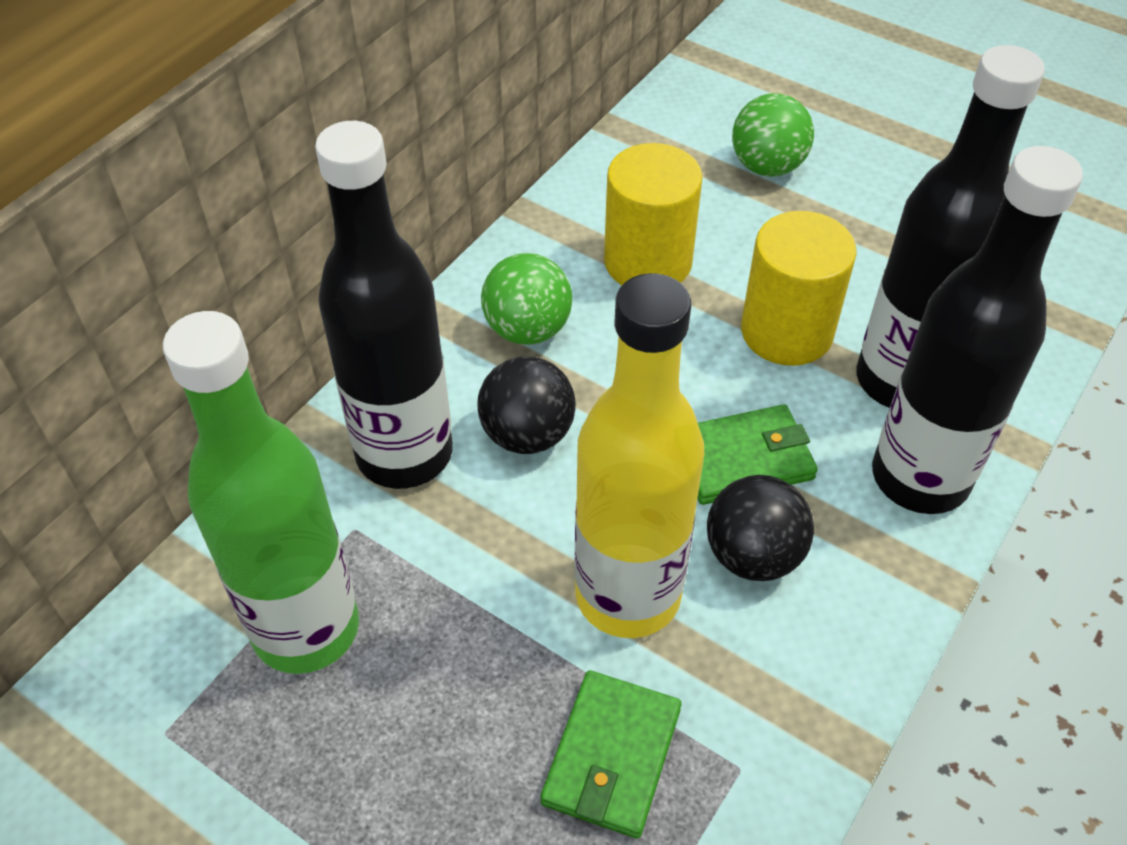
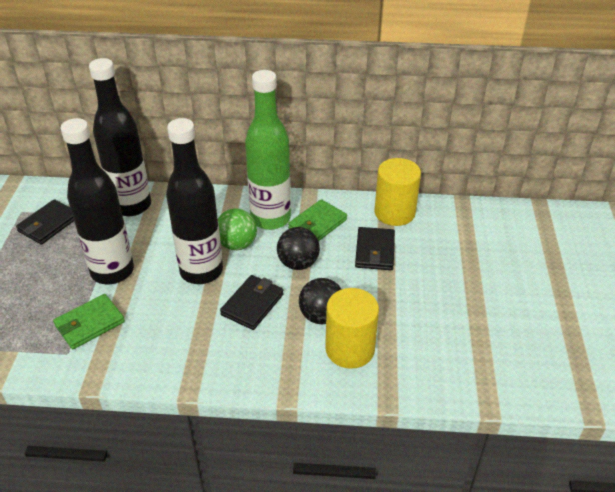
black wallet: 0 -> 3
green ball: 2 -> 1
yellow bottle: 1 -> 0

